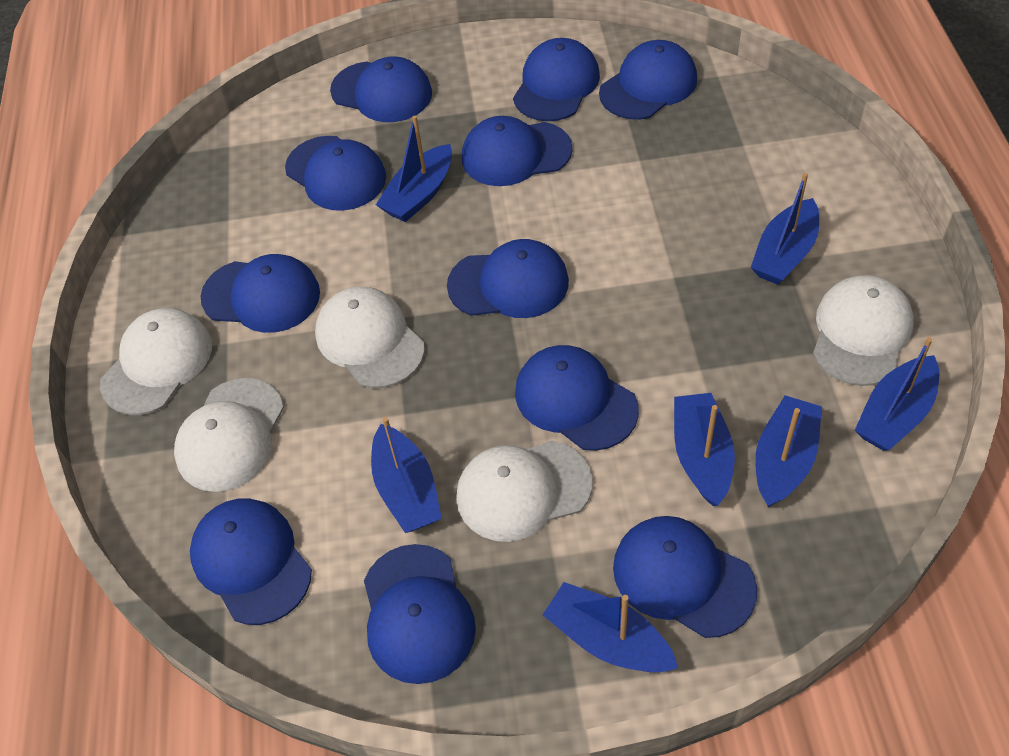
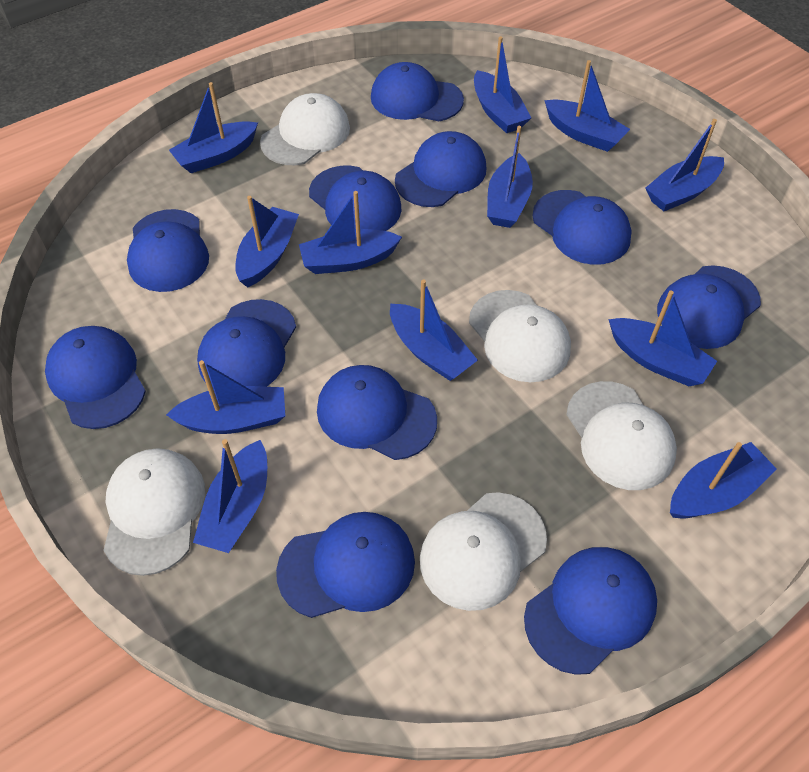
blue boat: 7 -> 12

